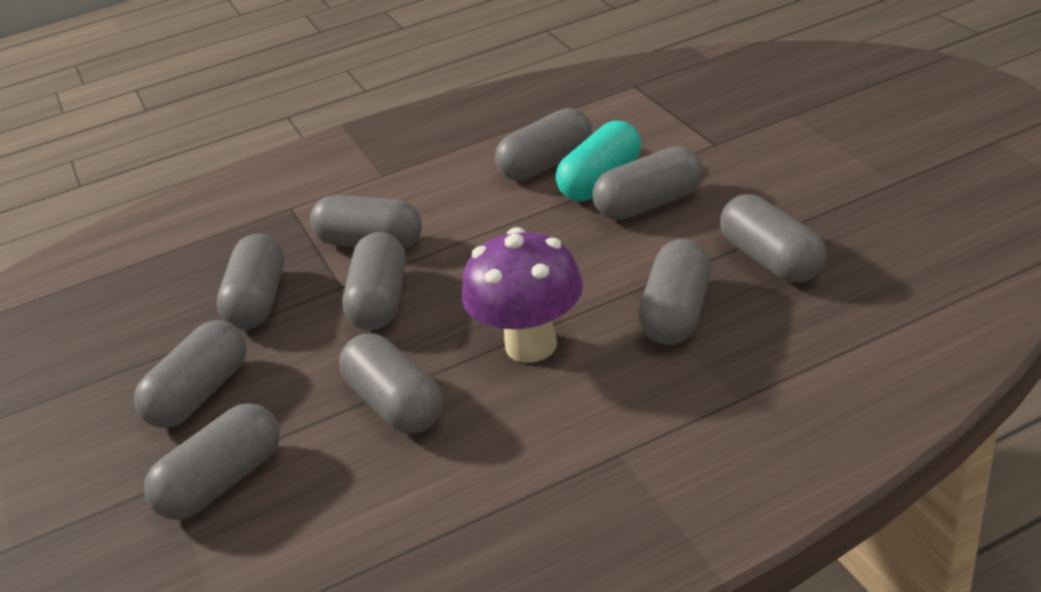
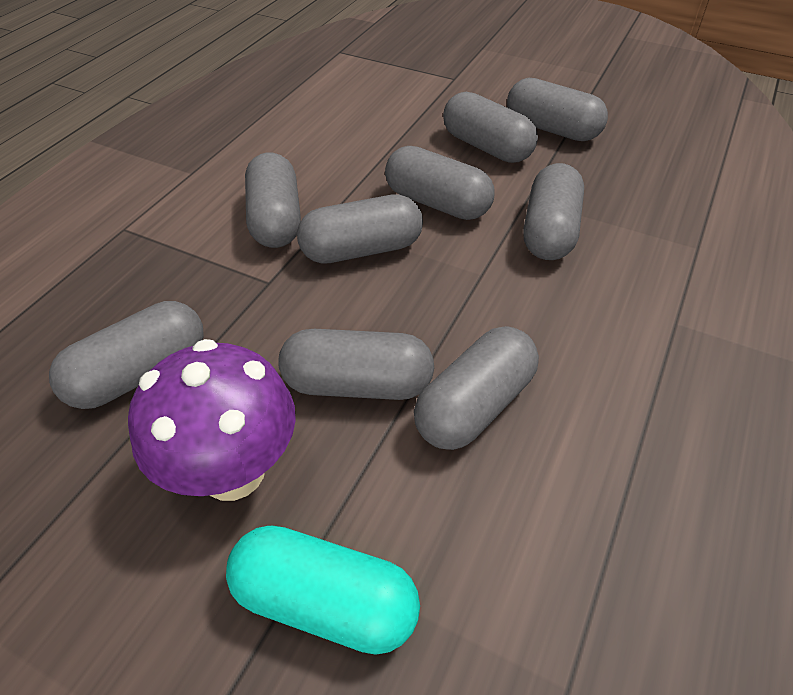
grey capsule: 10 -> 9

